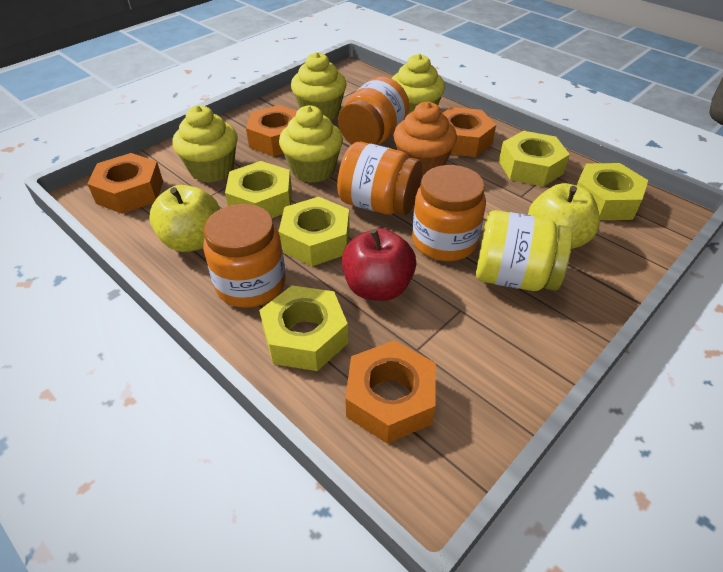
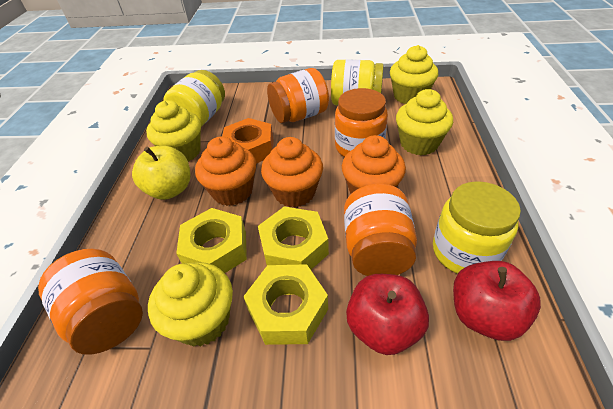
orange cupcake: 1 -> 3
orange nut: 4 -> 1
red apple: 1 -> 2
yellow apple: 2 -> 1
yellow jar: 1 -> 3
yellow nut: 5 -> 3

